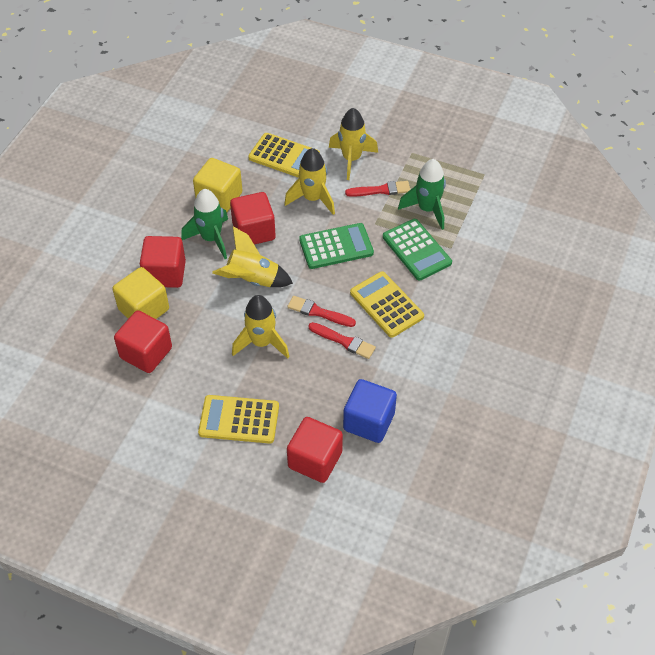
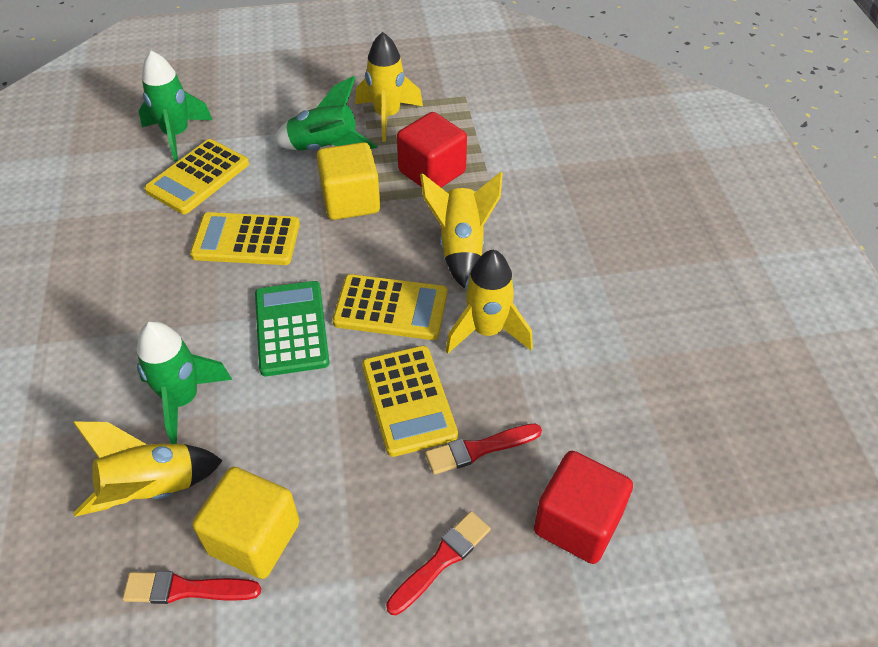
blue cube: 1 -> 0
green calculator: 2 -> 1
green rocket: 2 -> 3
red cube: 4 -> 2
yellow calculator: 3 -> 4

